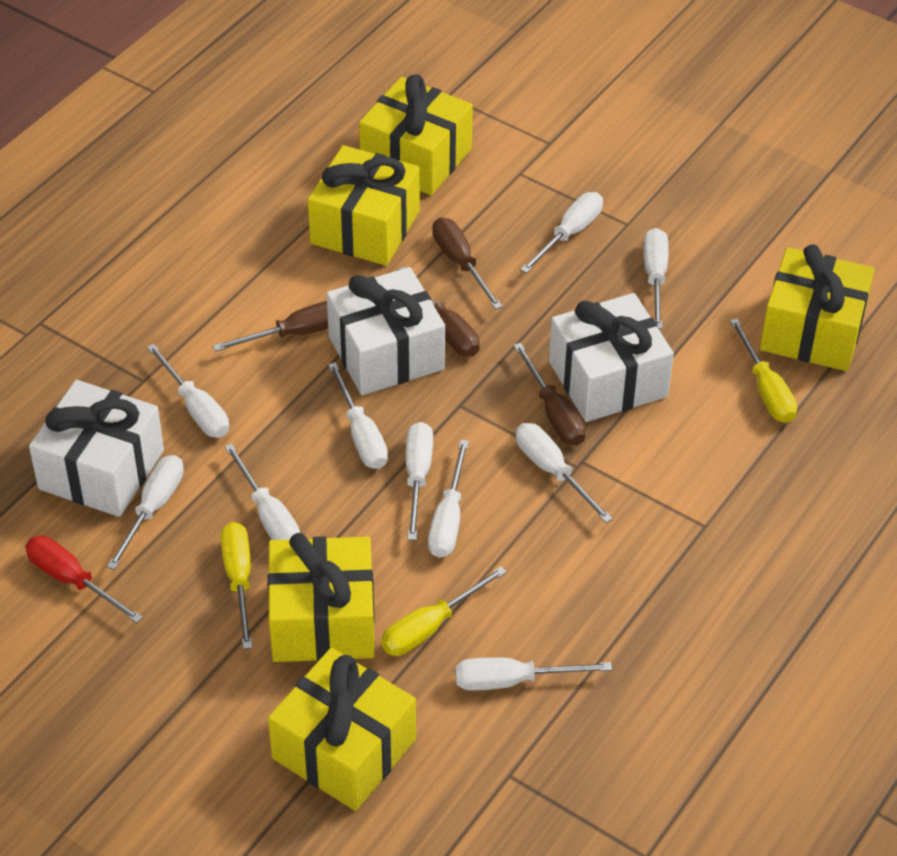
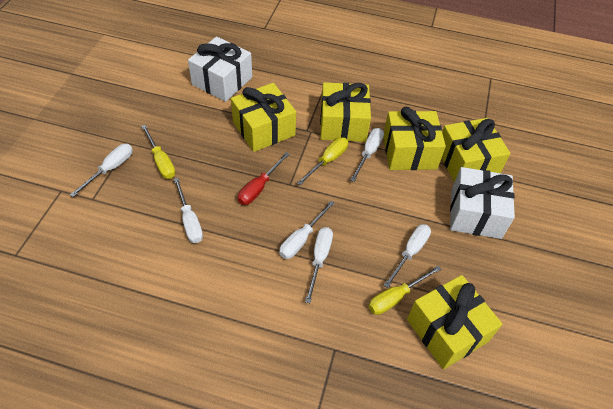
brown screwdriver: 4 -> 0
white gift: 3 -> 2
white screwdriver: 10 -> 6

